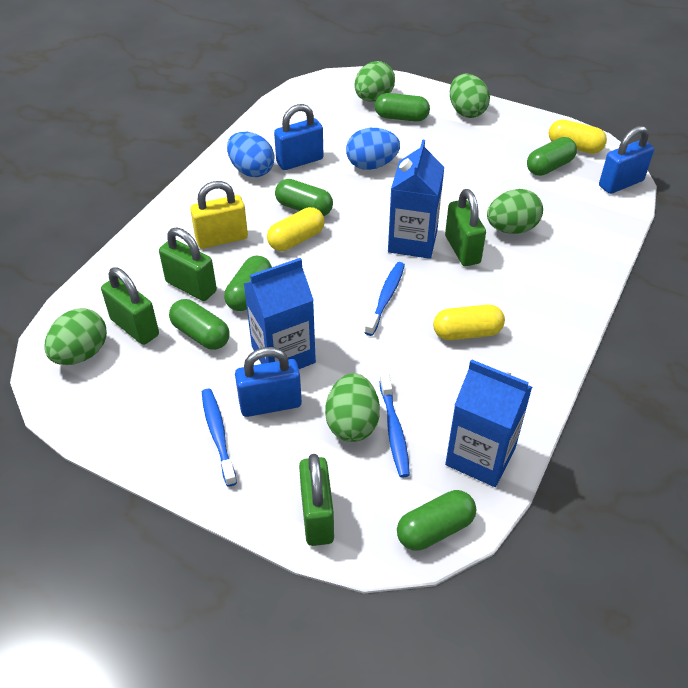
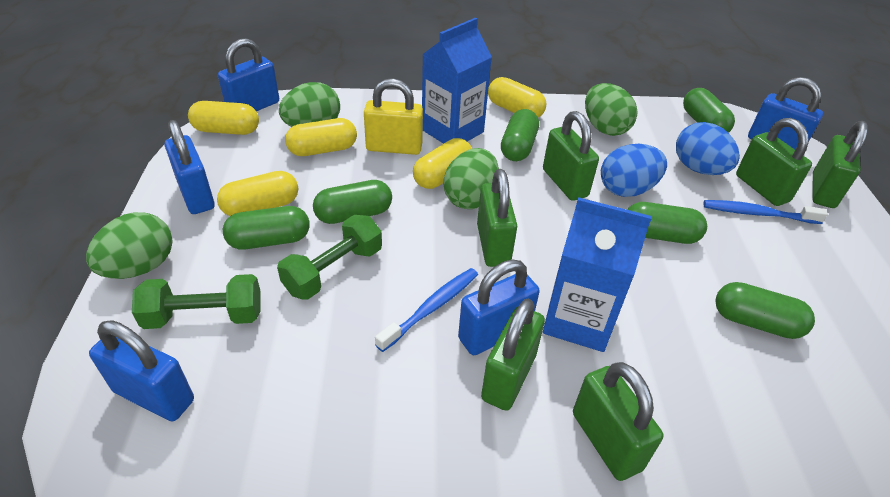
blue carton: 3 -> 2
blue padlock: 3 -> 5
blue toothbrush: 3 -> 2
green dumbbell: 0 -> 2
green egg: 5 -> 4
green padlock: 4 -> 6
yellow capsule: 3 -> 5

